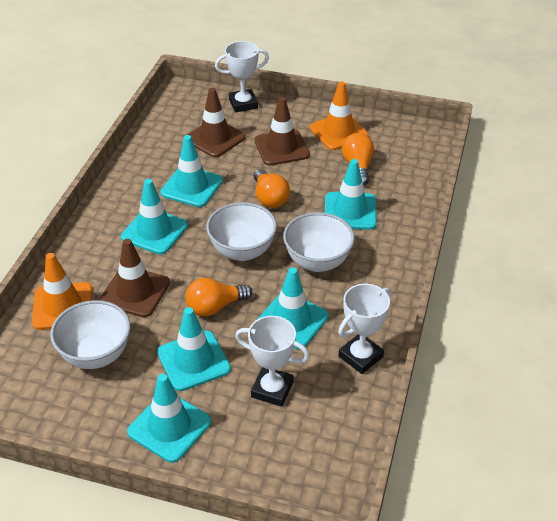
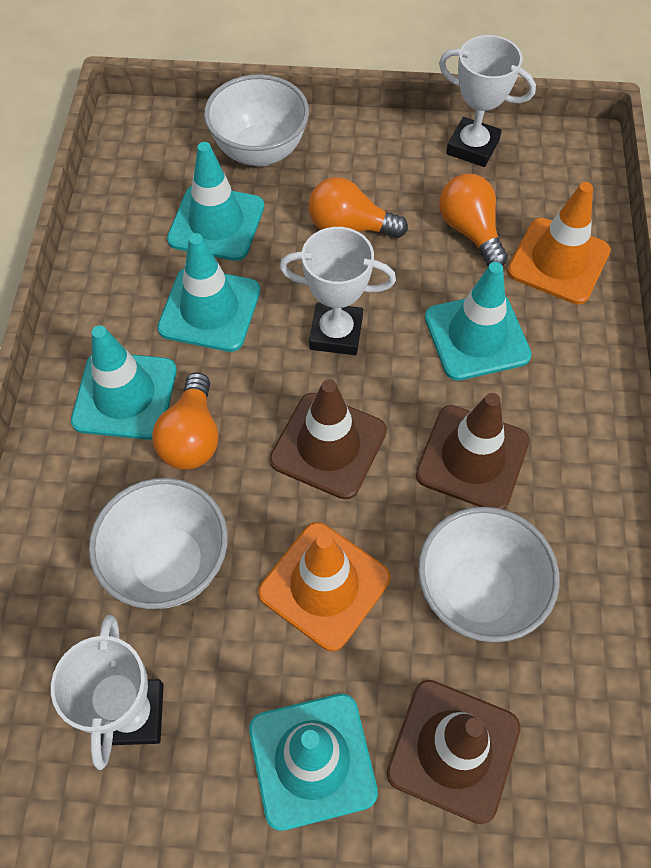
turquoise traffic cone: 6 -> 5

